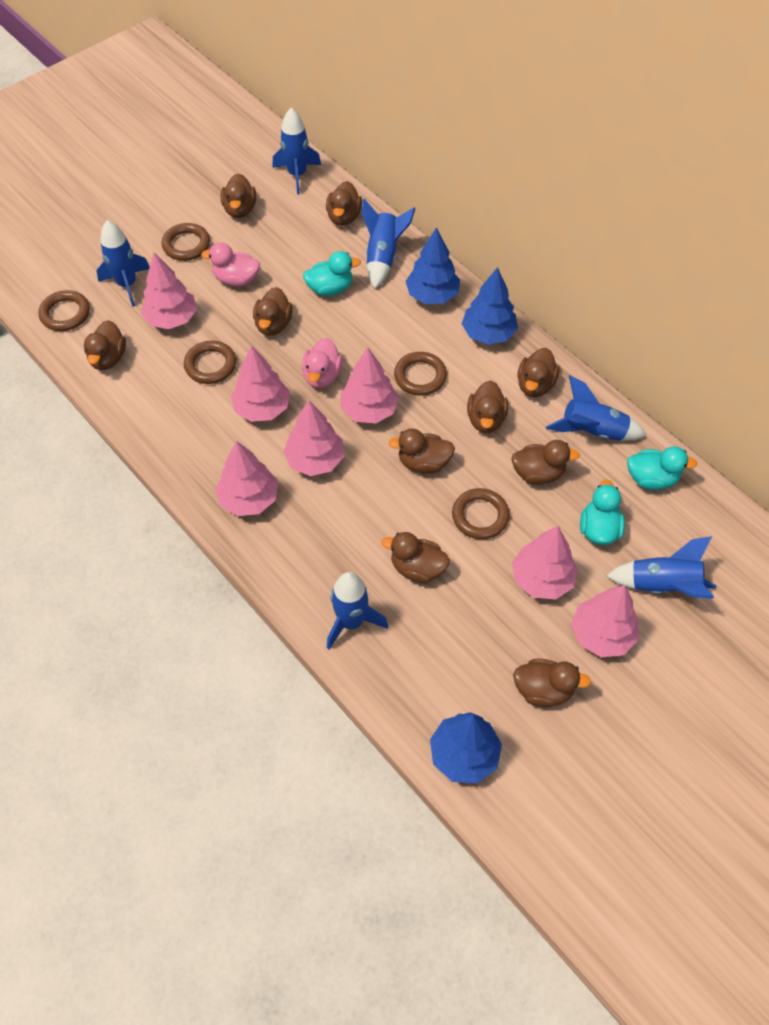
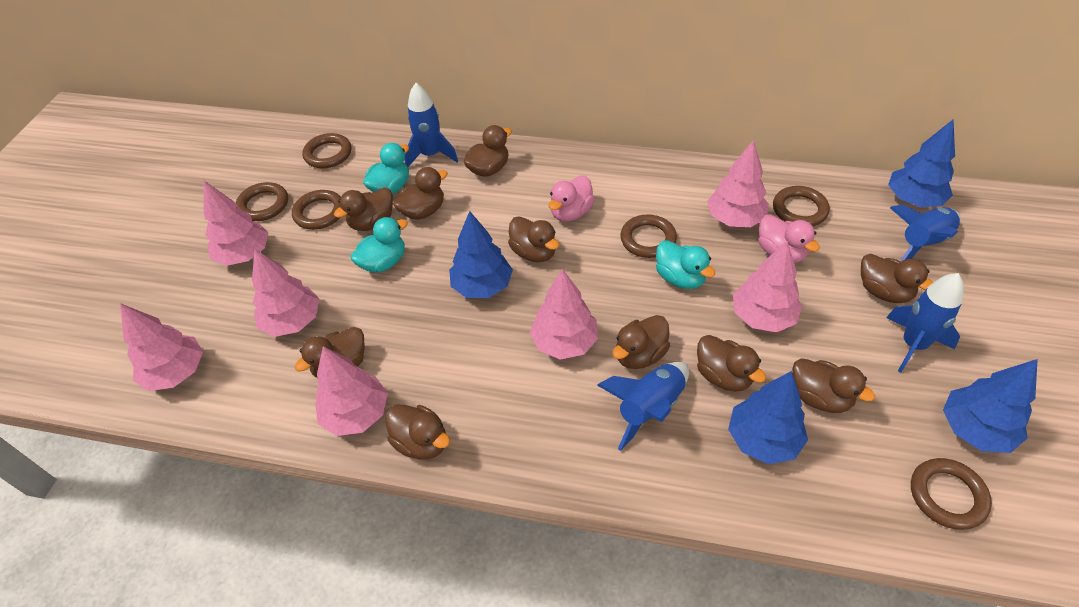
blue rocket: 6 -> 4
blue tree: 3 -> 4
brown ring: 5 -> 6

